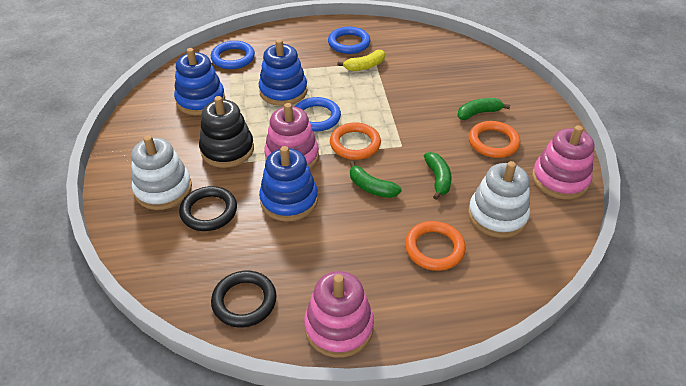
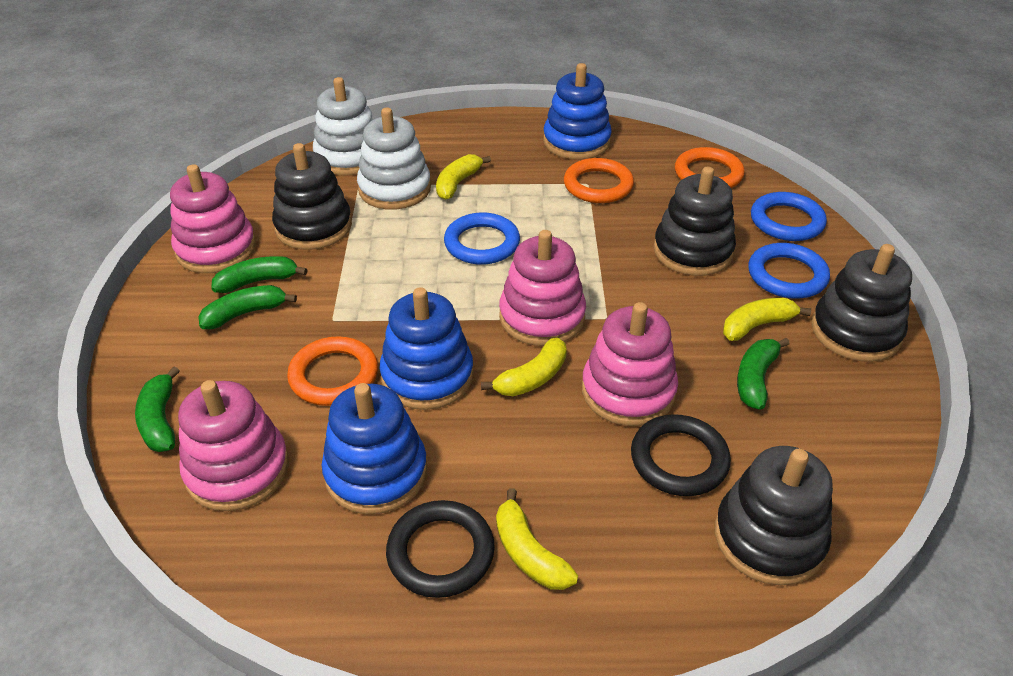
black stacking toy: 1 -> 4
green banana: 3 -> 4
pink stacking toy: 3 -> 4
yellow banana: 1 -> 4

